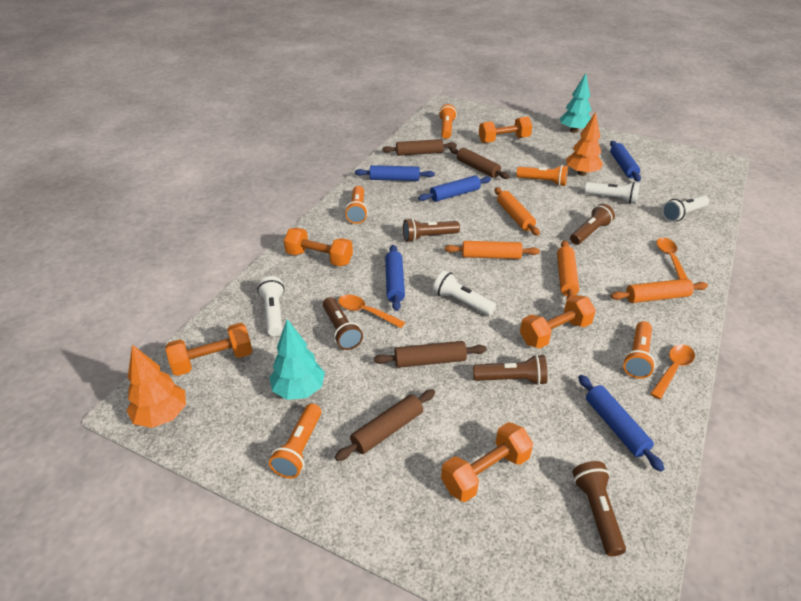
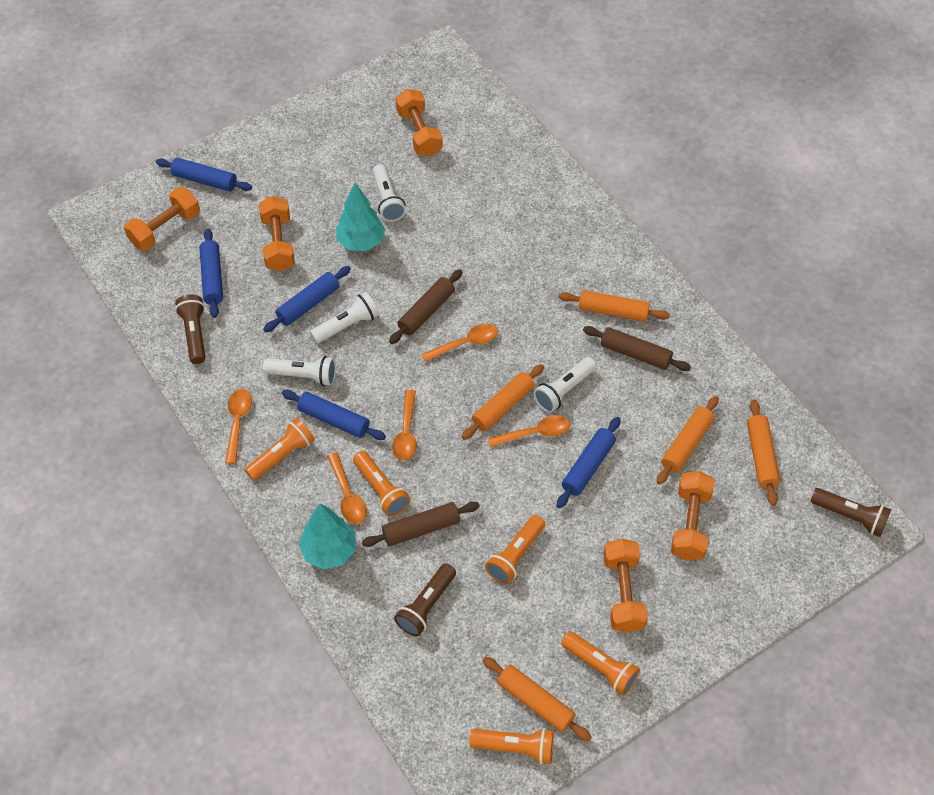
brown flashlight: 5 -> 3
brown rolling pin: 4 -> 3
orange rolling pin: 4 -> 5
orange spoon: 3 -> 5
orange tree: 2 -> 0

